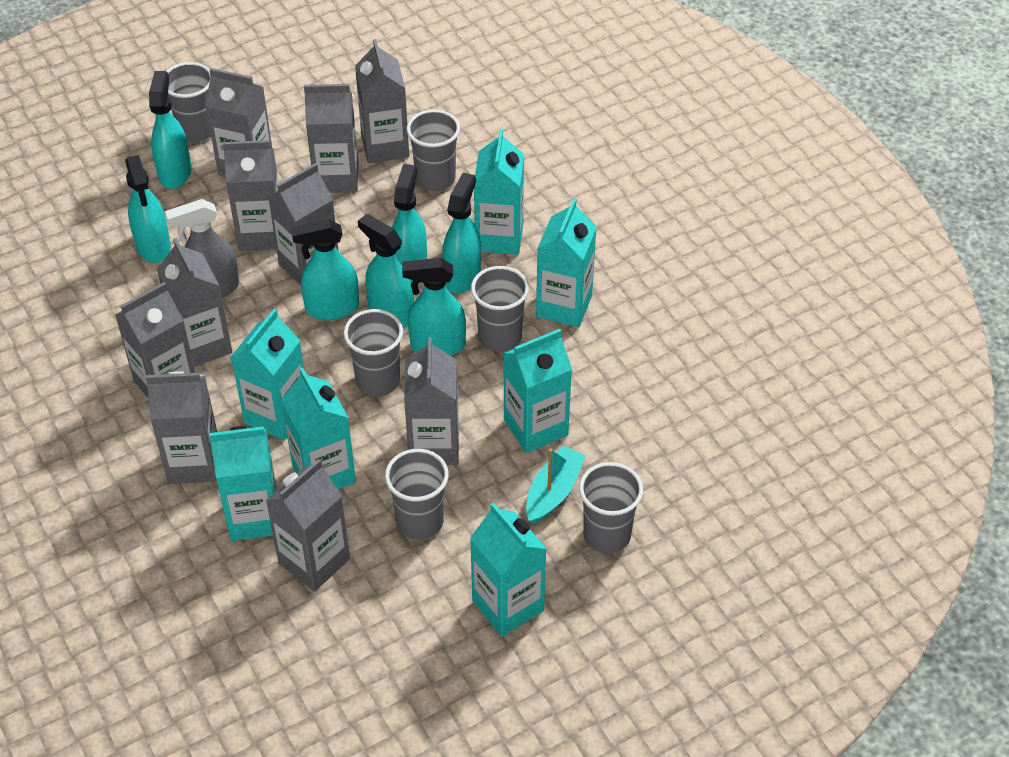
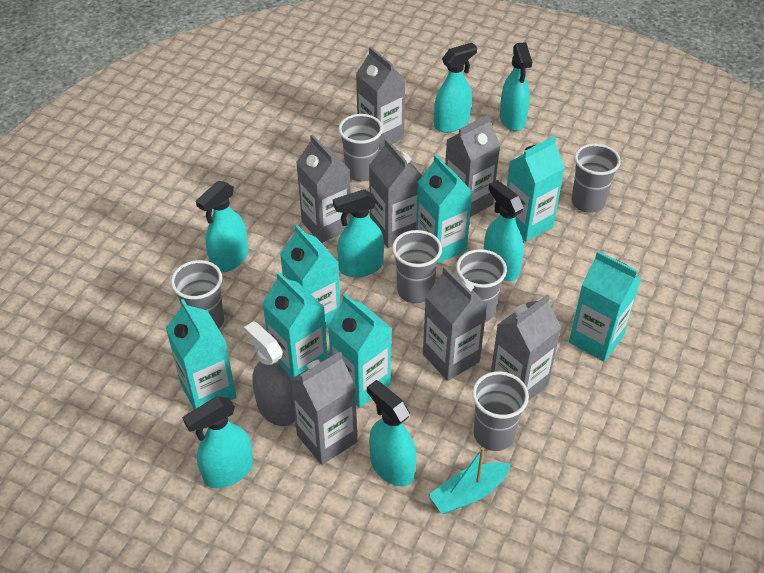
grey carton: 10 -> 7

